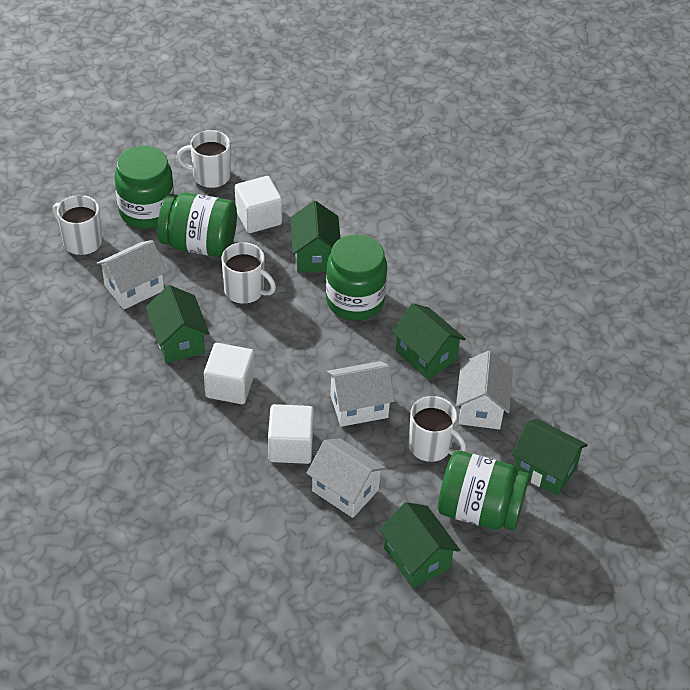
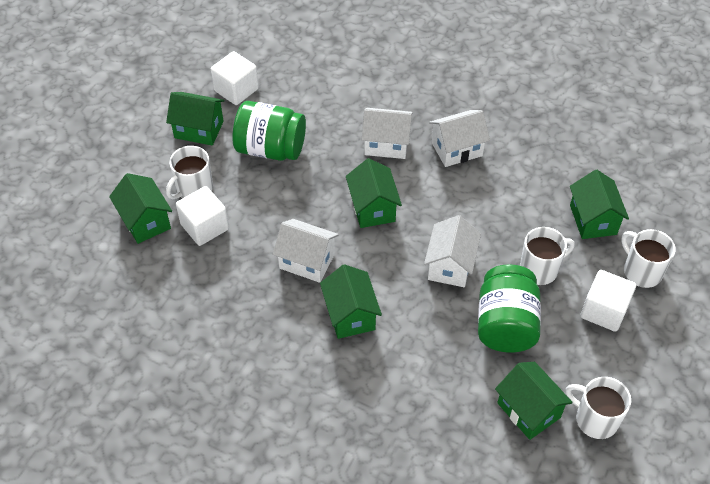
green house: 5 -> 6
green jar: 4 -> 2

